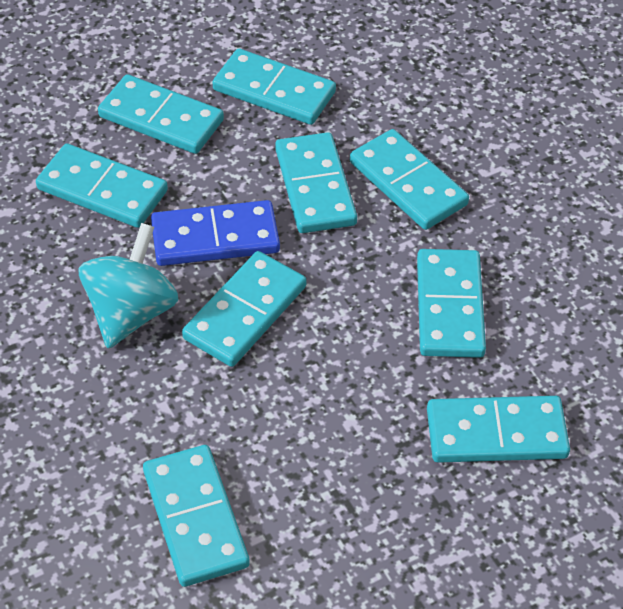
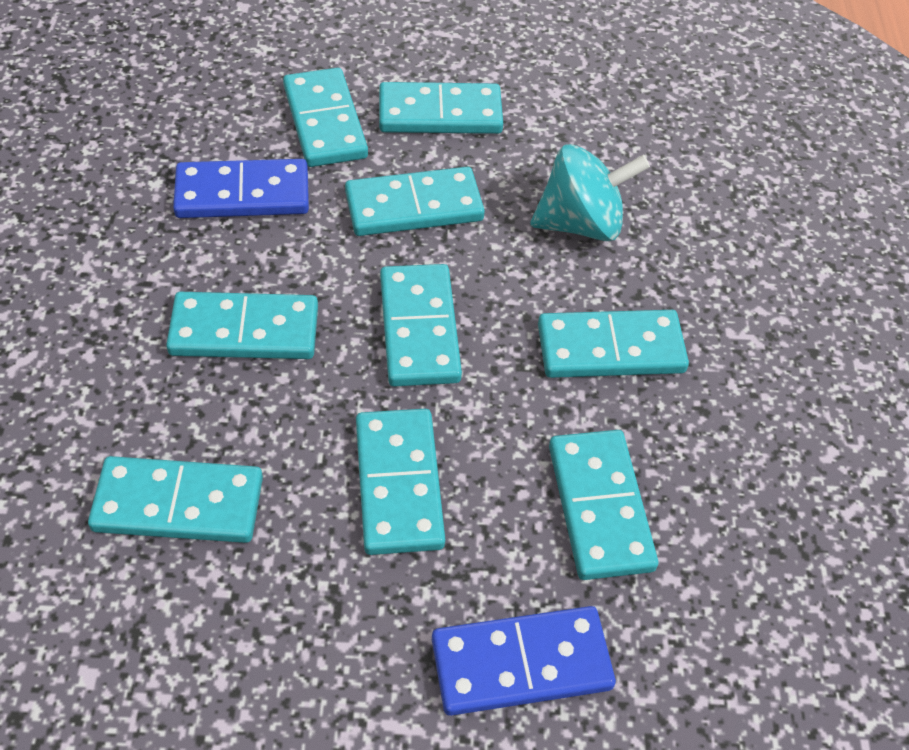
blue domino: 1 -> 2

